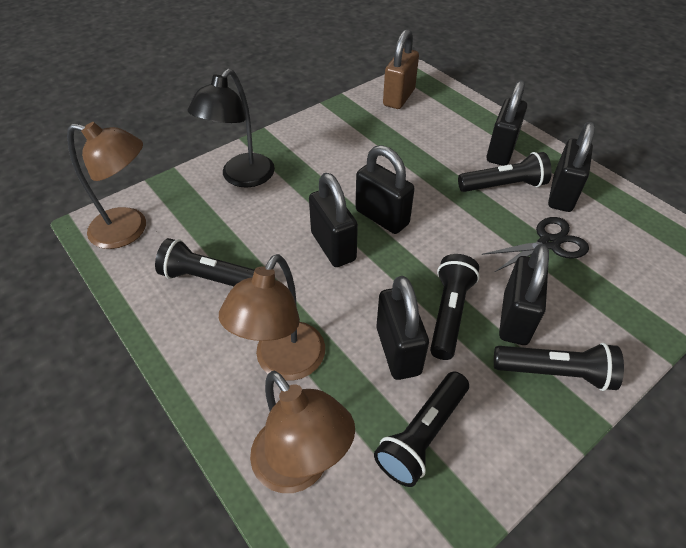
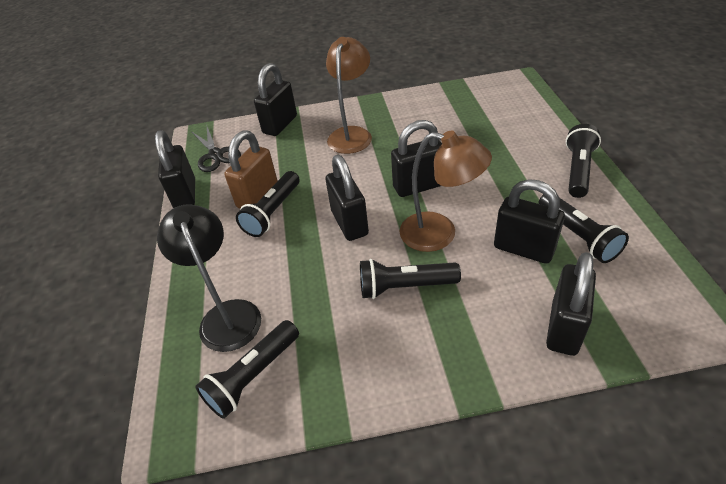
brown lamp: 3 -> 2

